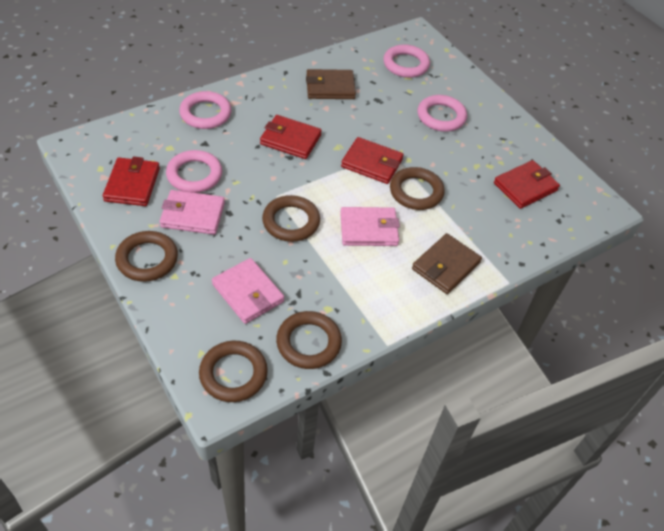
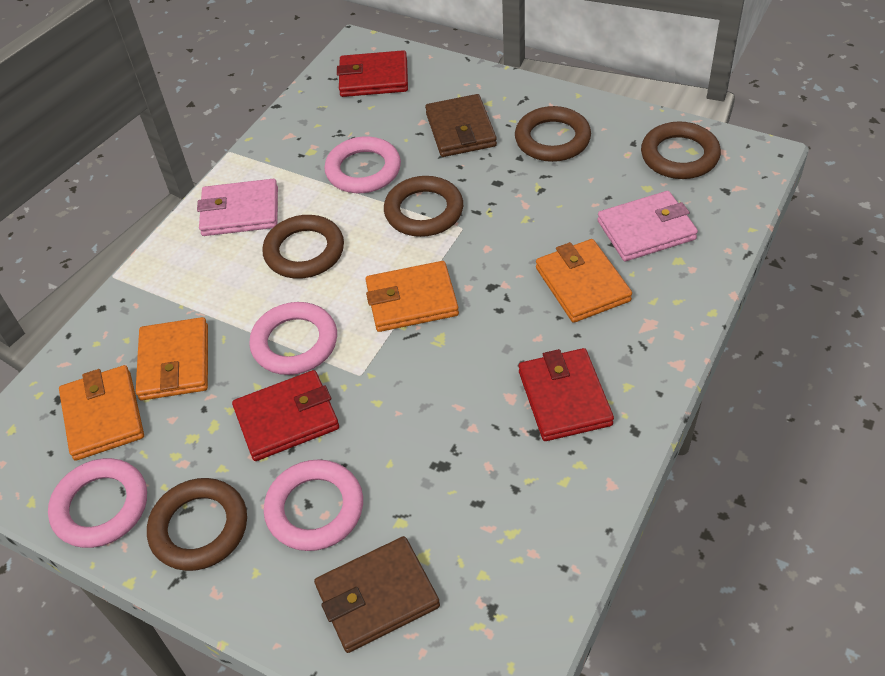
orange wallet: 0 -> 4
pink wallet: 3 -> 2
red wallet: 4 -> 3

